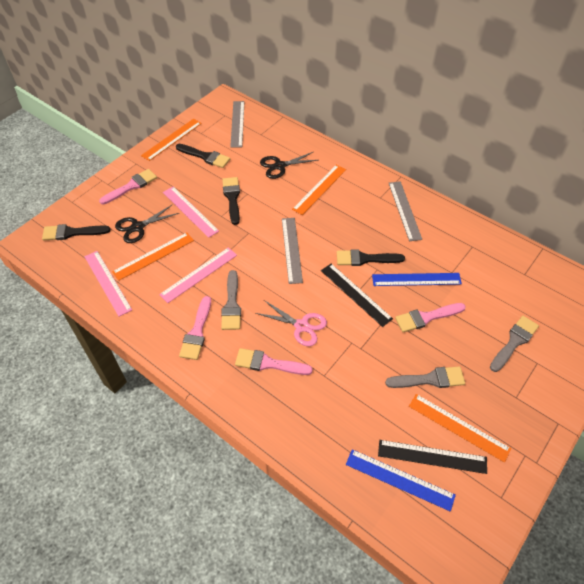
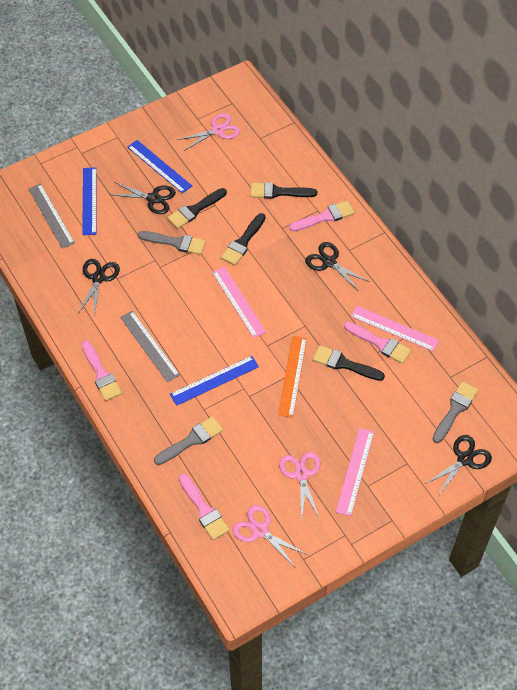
black ruler: 2 -> 0
black scissors: 2 -> 4
blue ruler: 2 -> 3
grey ruler: 3 -> 2
orange ruler: 4 -> 1
pink scissors: 1 -> 3

